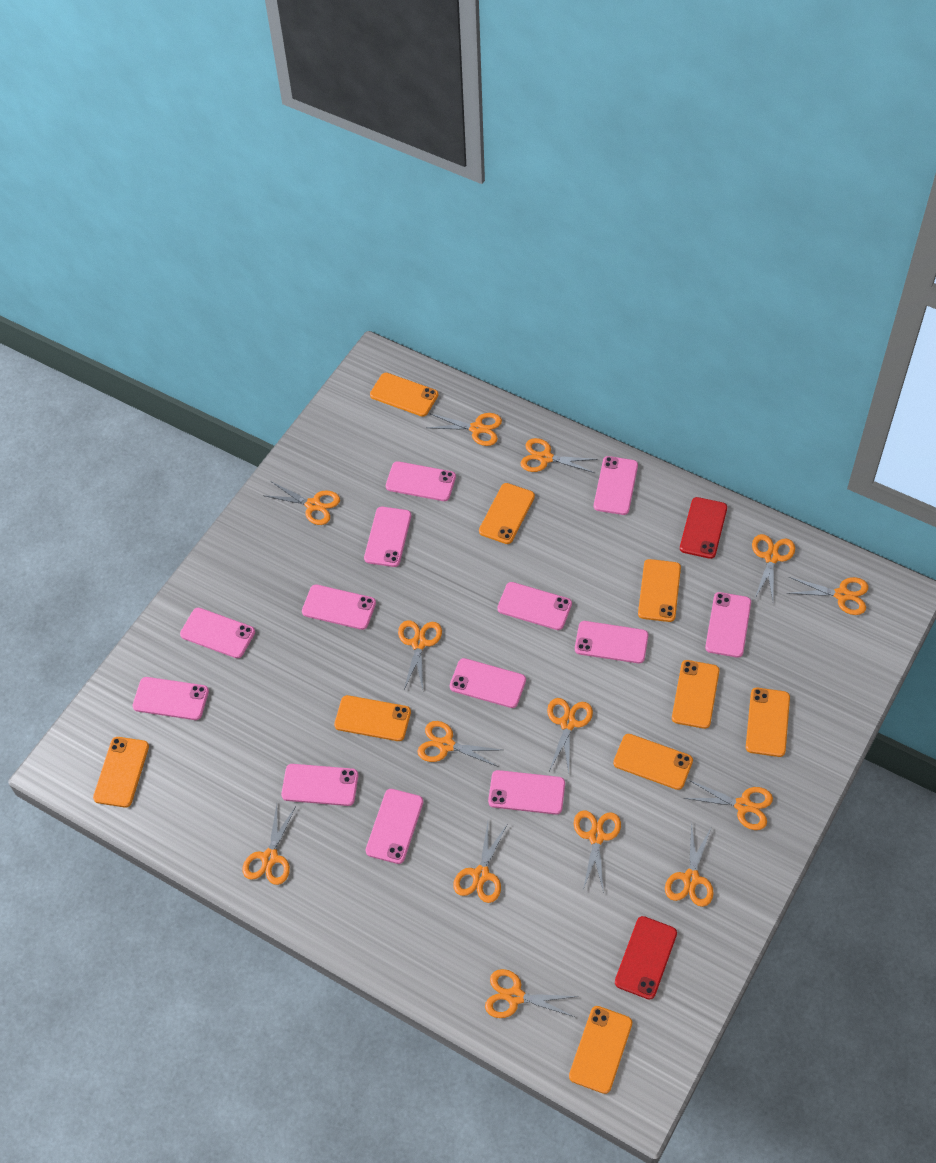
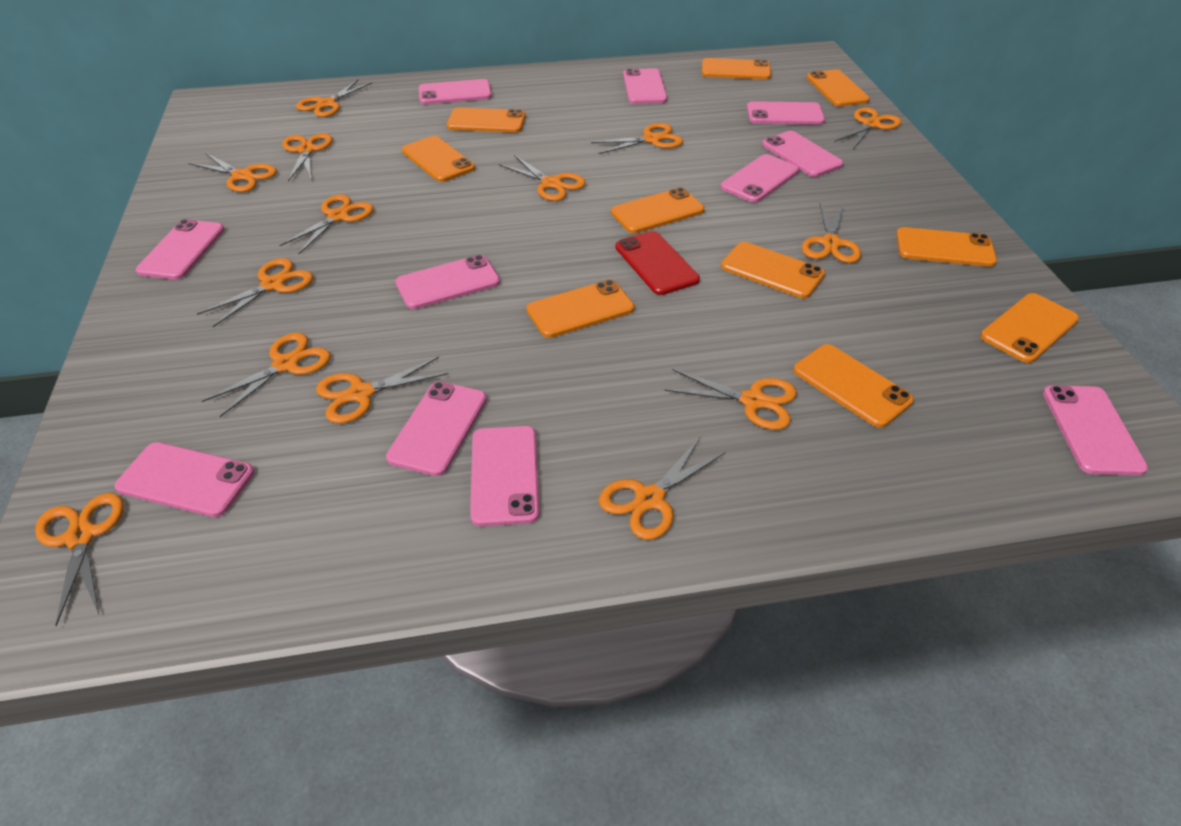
orange phone: 9 -> 10
pink phone: 13 -> 11
red phone: 2 -> 1

